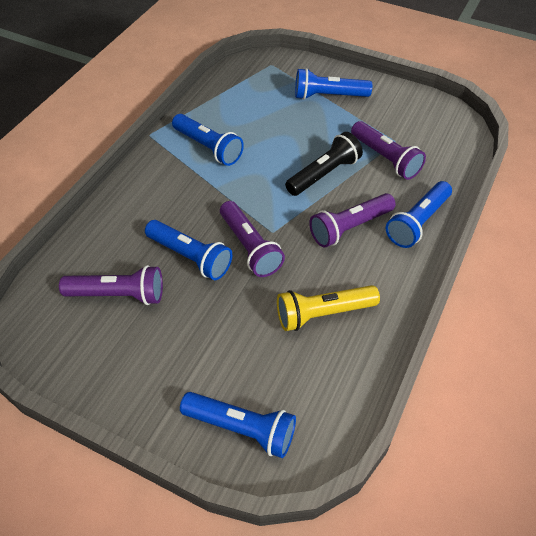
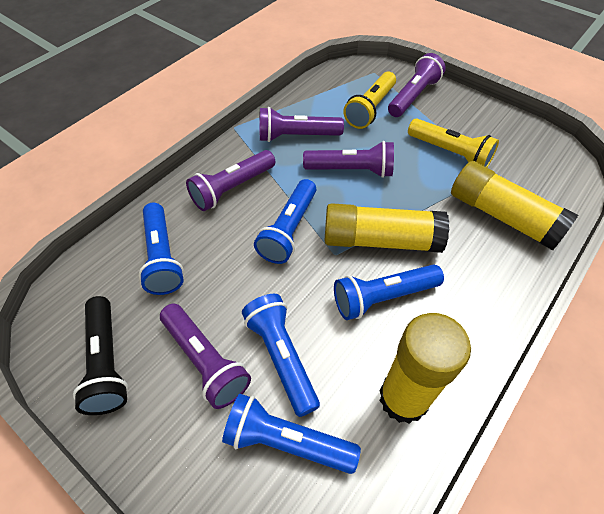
purple flashlight: 4 -> 5
yellow flashlight: 1 -> 2
yellow glue stick: 0 -> 3

